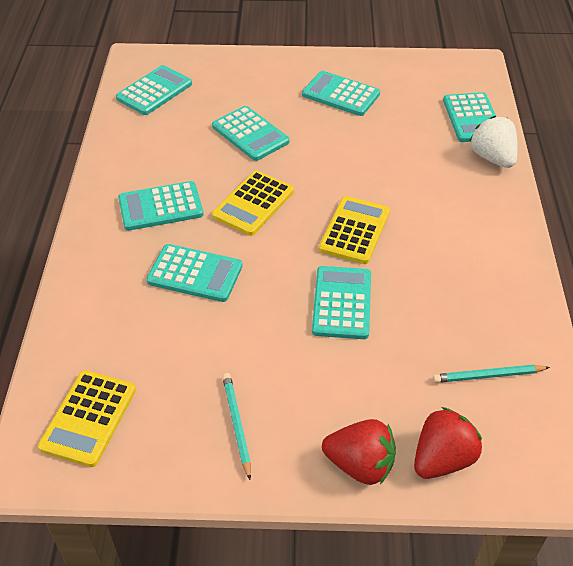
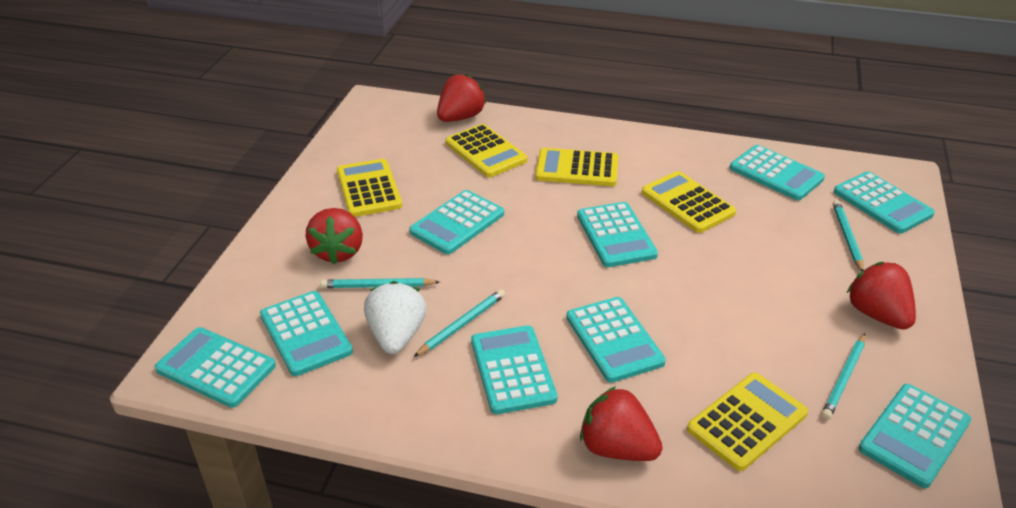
red strawberry: 2 -> 4
turquoise calculator: 7 -> 9
turquoise pencil: 2 -> 4
yellow calculator: 3 -> 5

